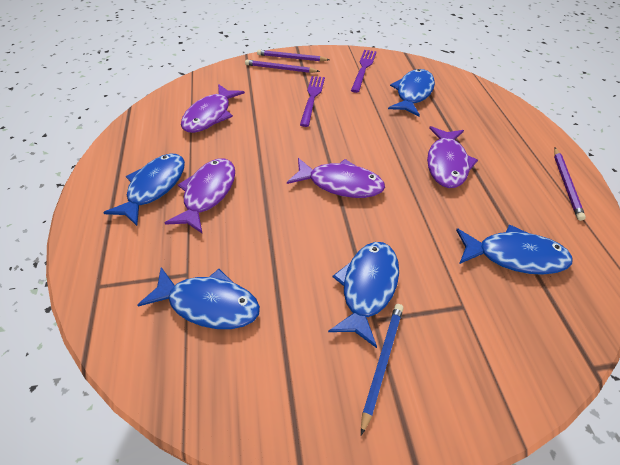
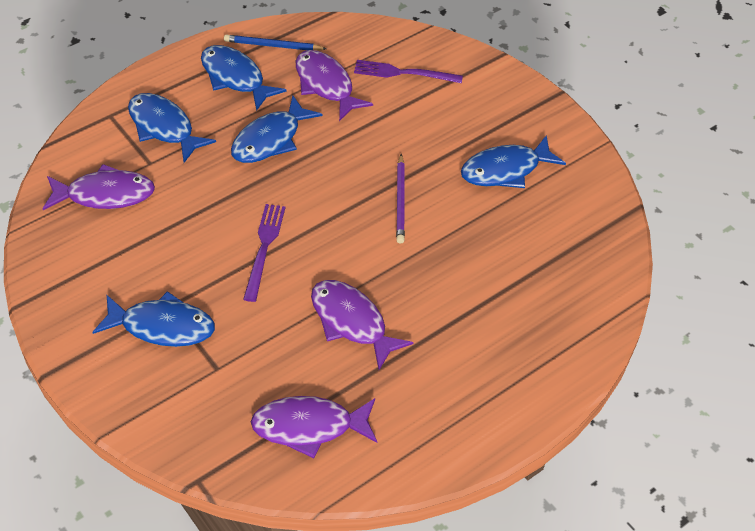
purple pencil: 3 -> 1

